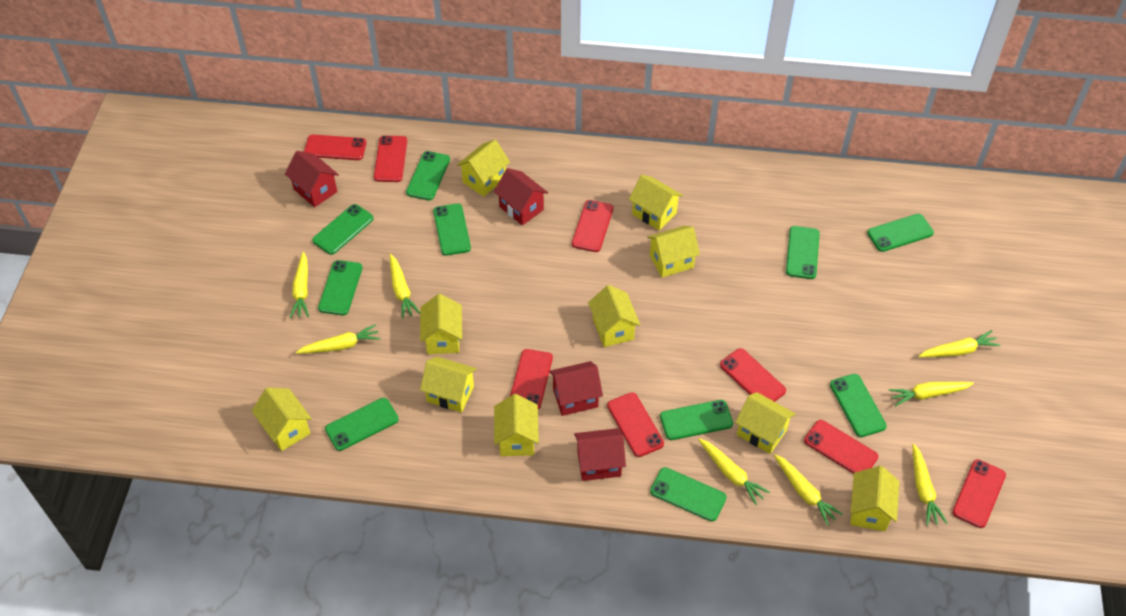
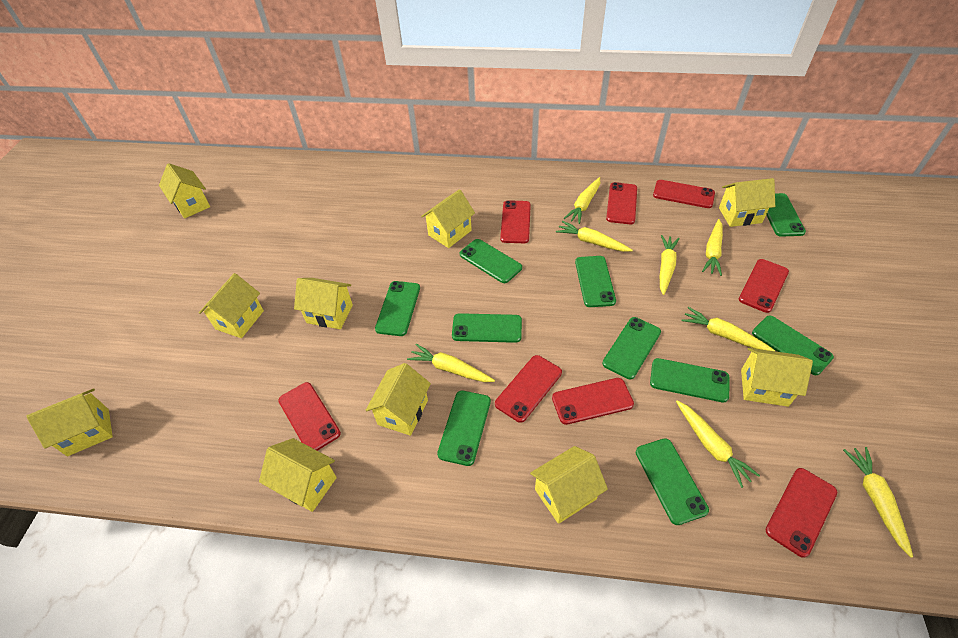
red house: 4 -> 0

